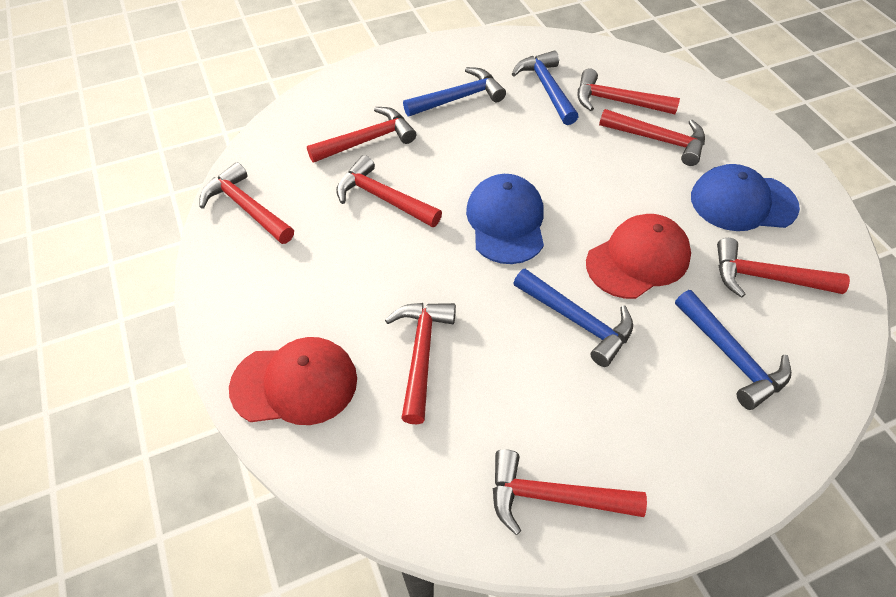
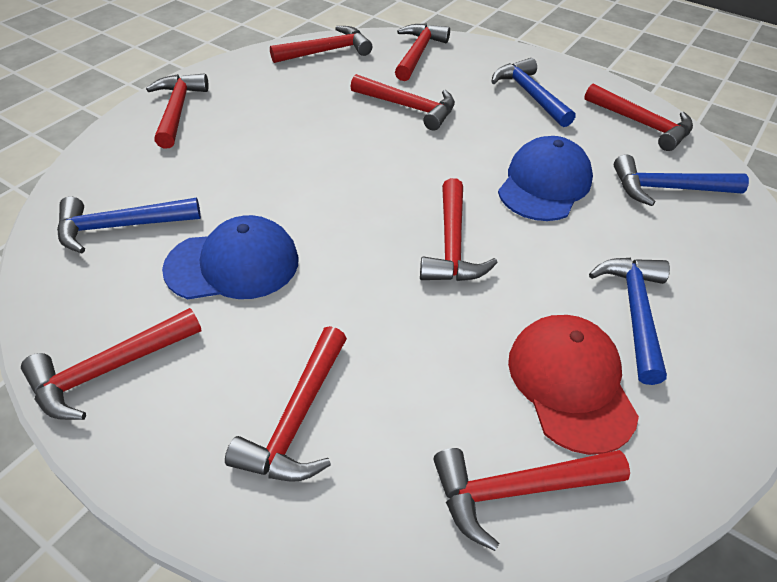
red cap: 2 -> 1
red hammer: 8 -> 9

